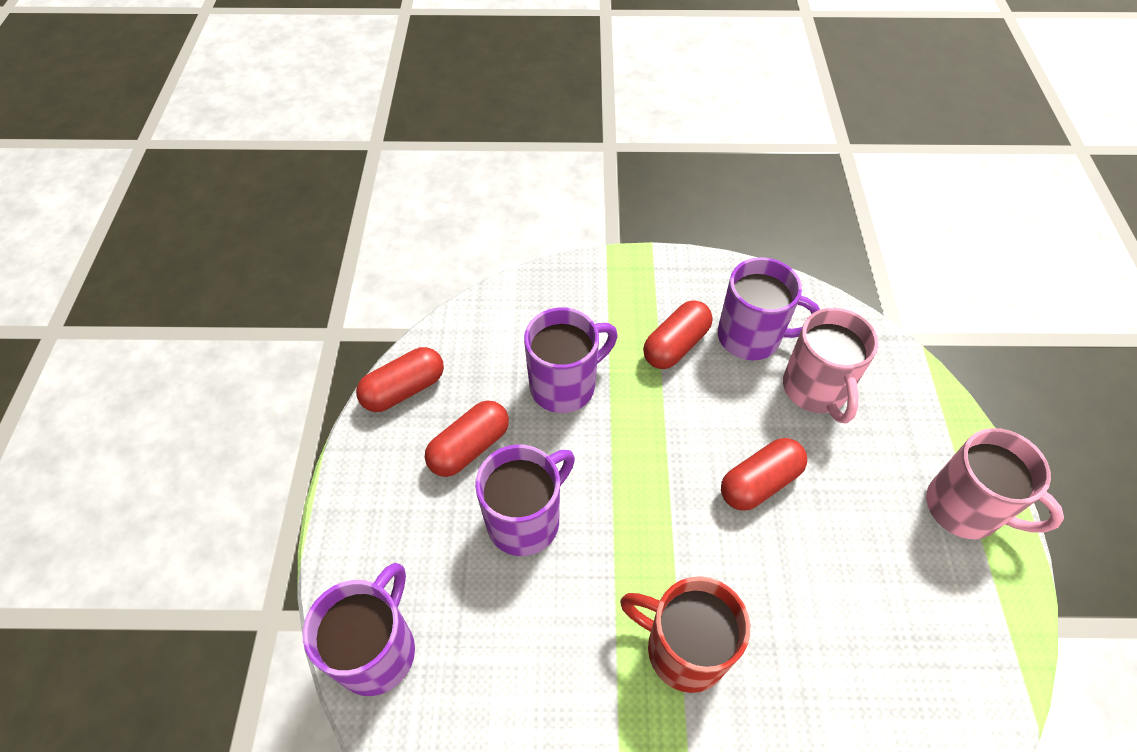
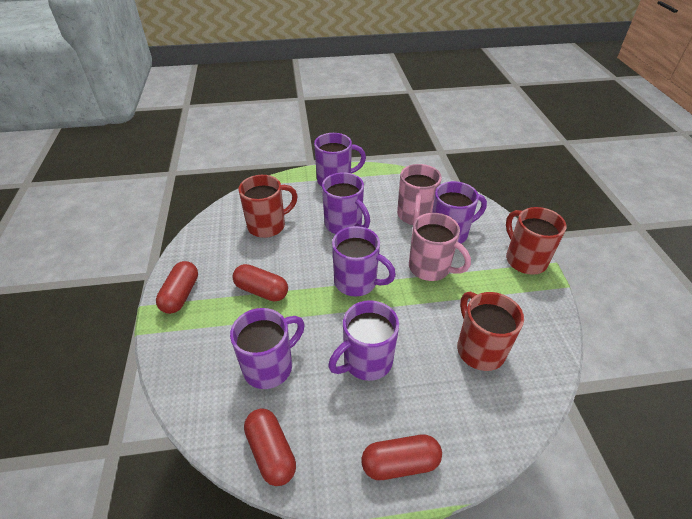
purple mug: 4 -> 6
red mug: 1 -> 3

